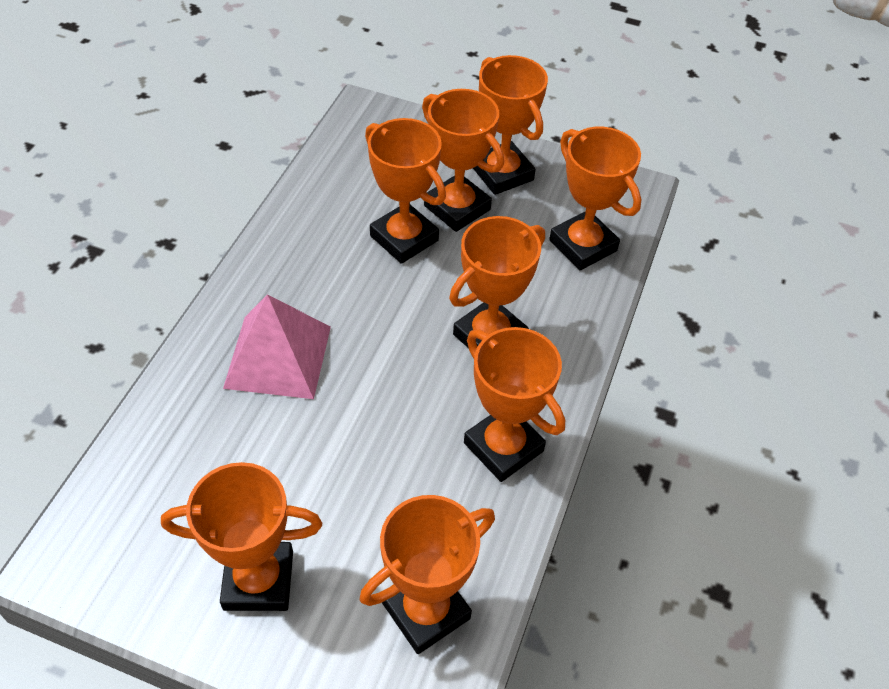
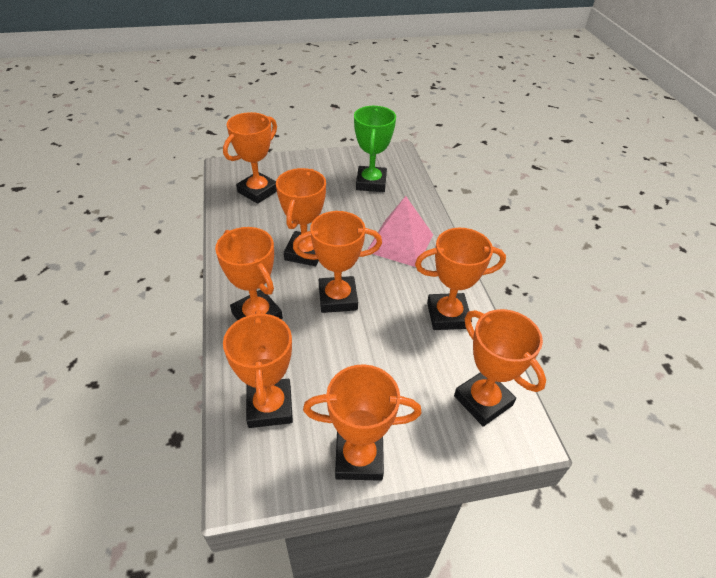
green trophy: 0 -> 1

